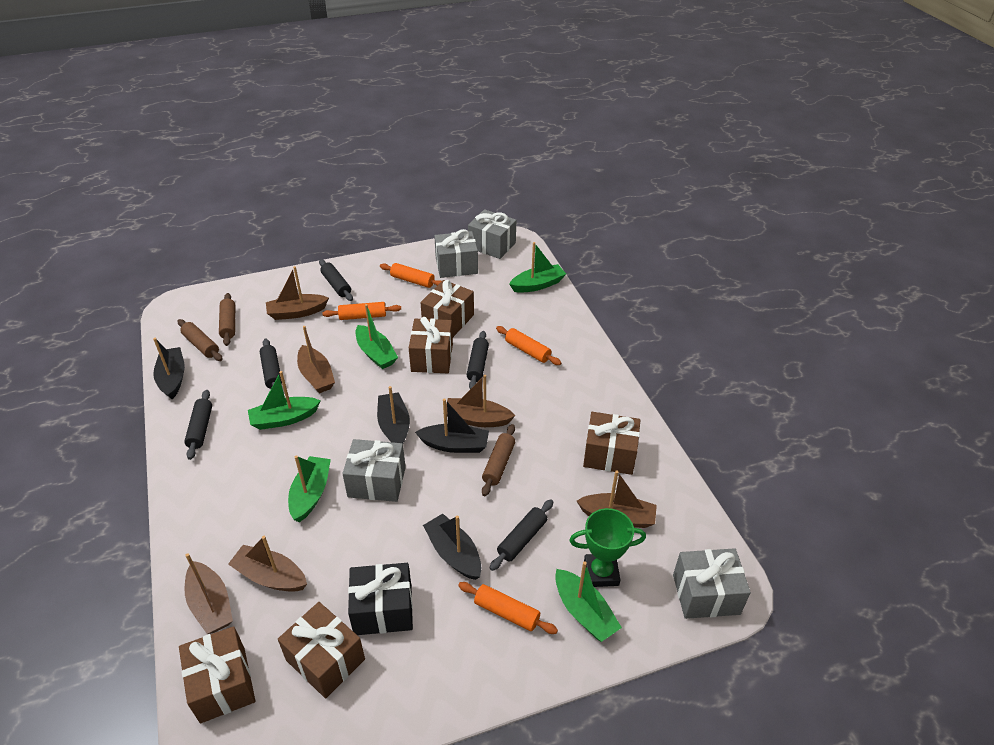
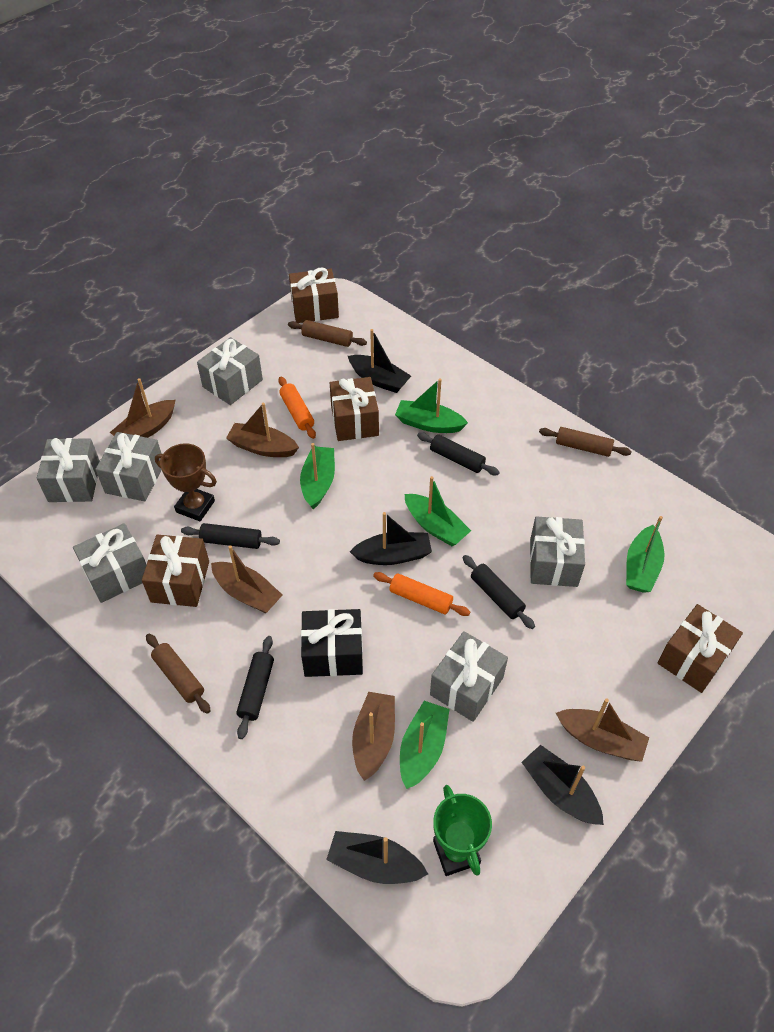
black rolling pin: 5 -> 4
brown boat: 6 -> 5
brown gift: 5 -> 4
brown trophy: 0 -> 1
grey gift: 4 -> 6
orange rolling pin: 4 -> 2

